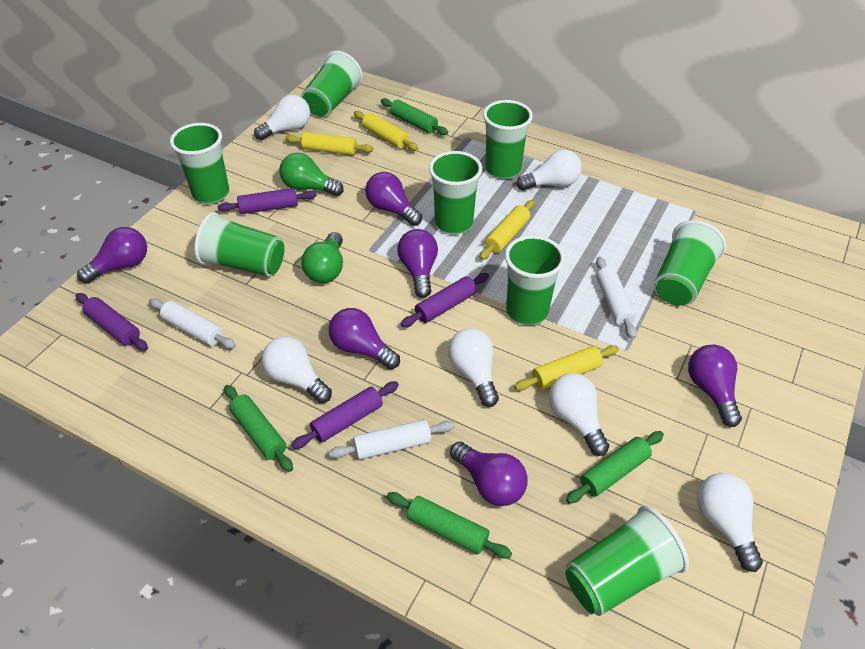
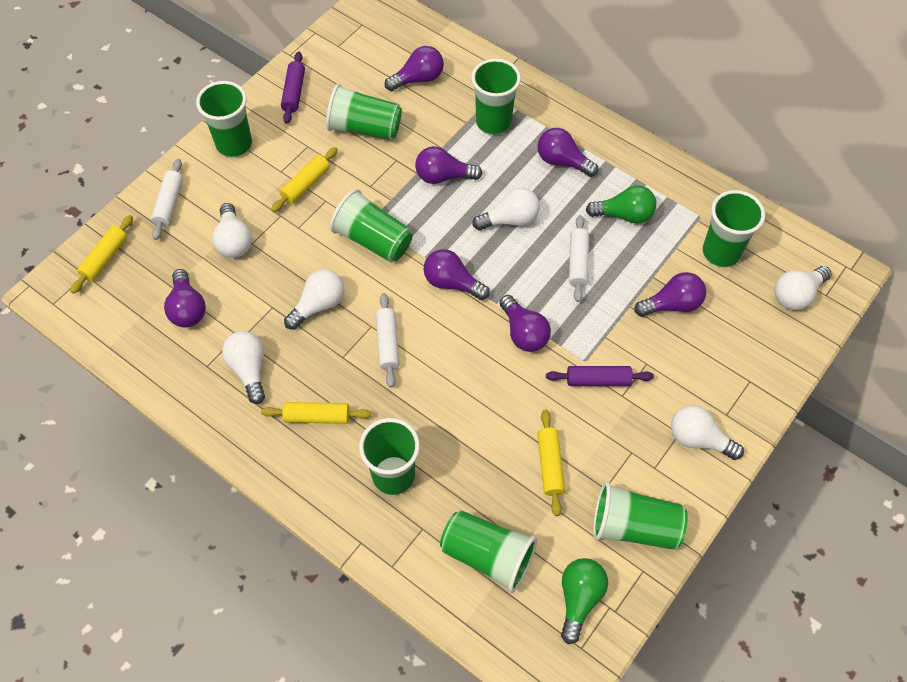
green rolling pin: 4 -> 0
purple light bulb: 6 -> 7
purple rolling pin: 4 -> 2

